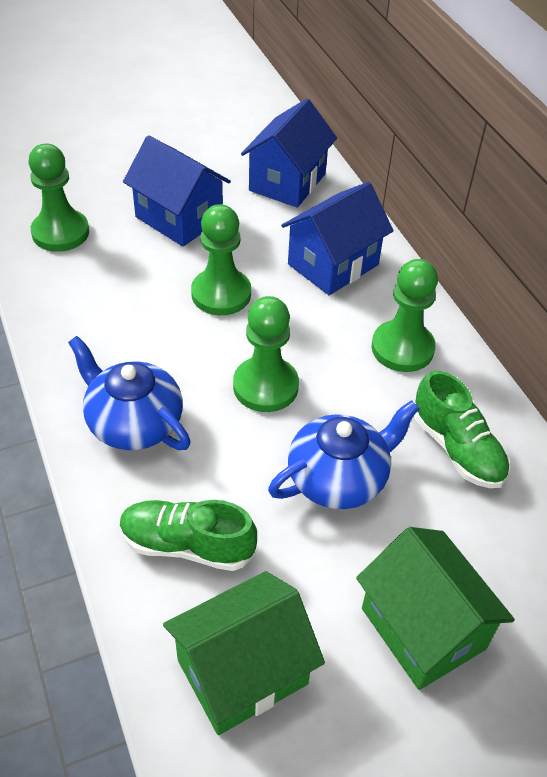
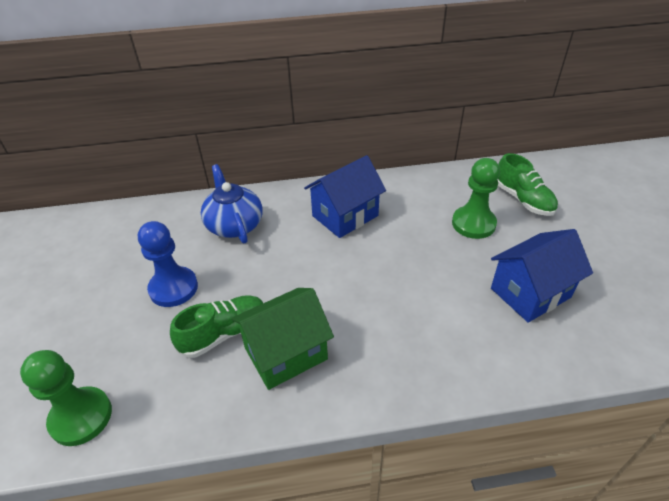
blue house: 3 -> 2
blue pawn: 0 -> 1
blue teapot: 2 -> 1
green house: 2 -> 1
green pawn: 4 -> 2

